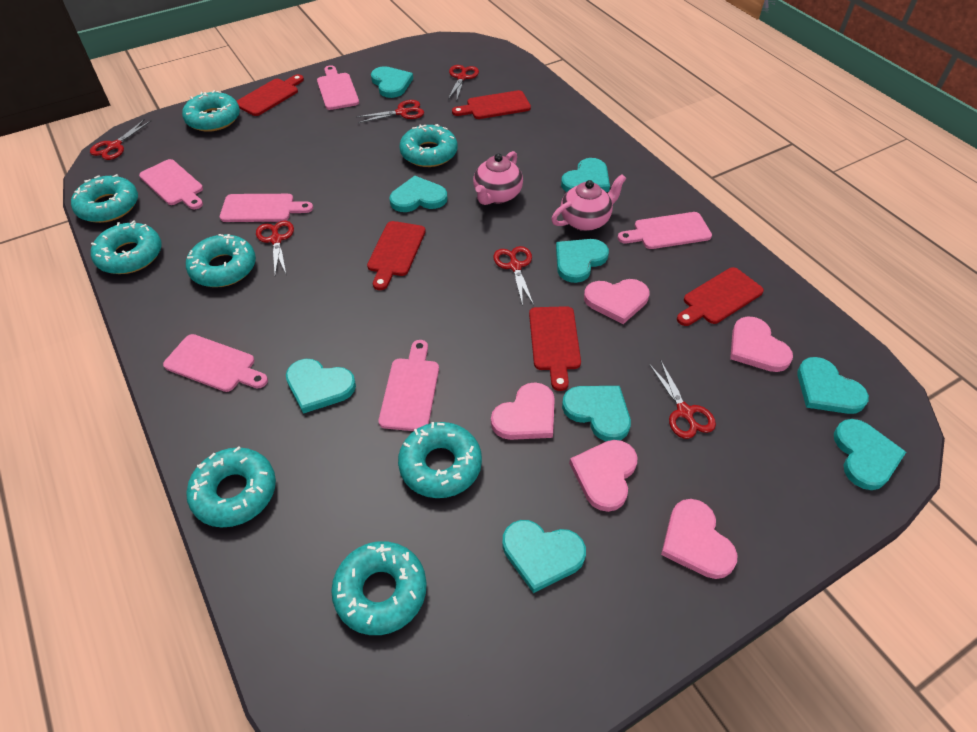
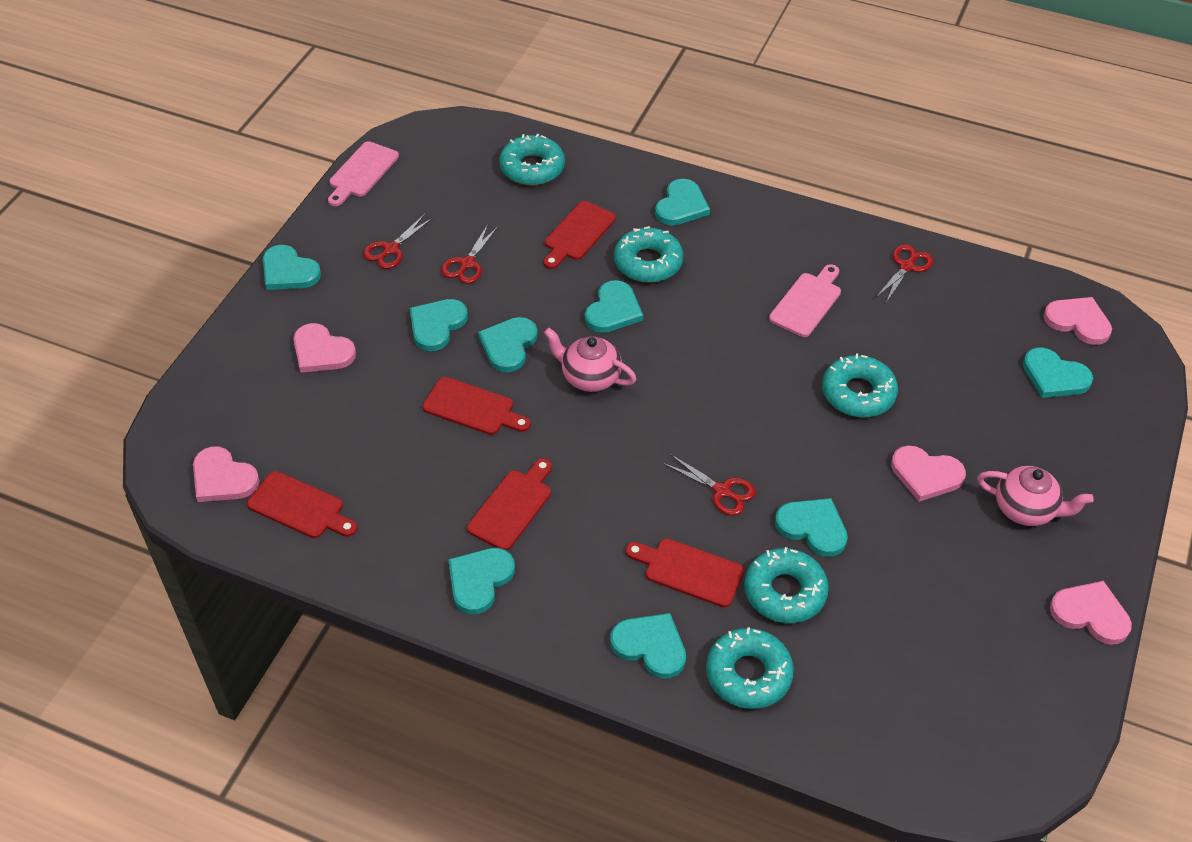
pink cutting board: 6 -> 2
red scissors: 6 -> 4
turquoise donut: 8 -> 5

